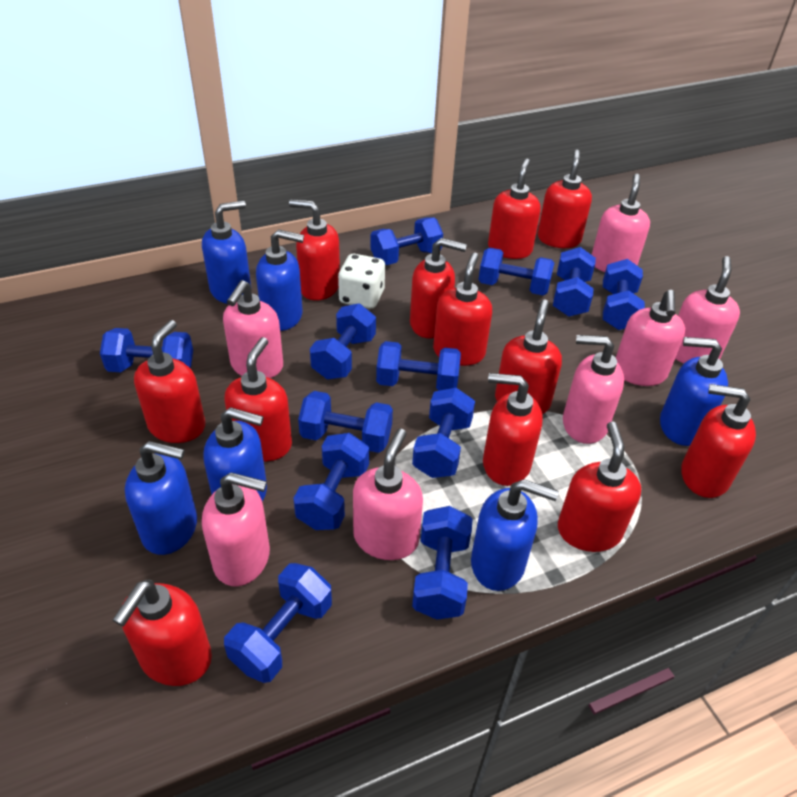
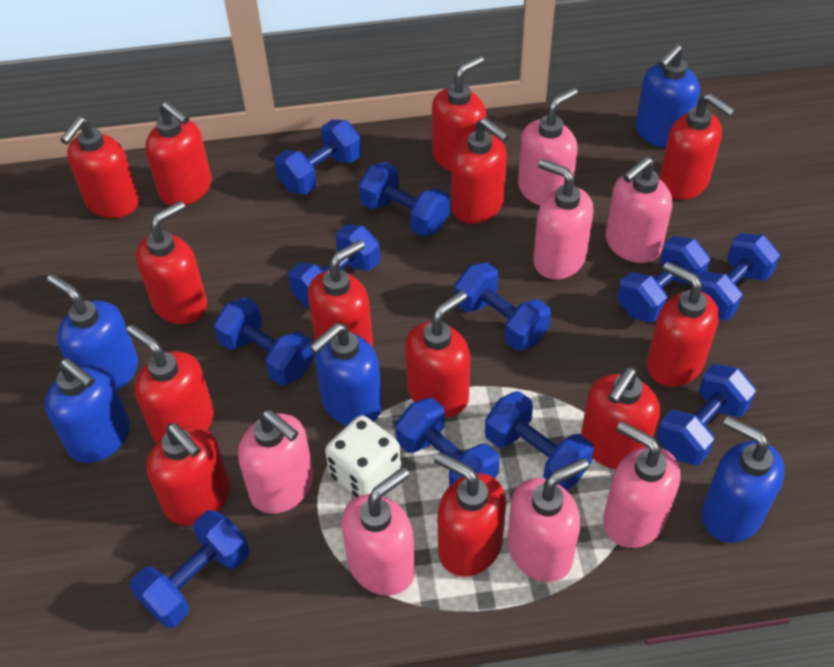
blue dumbbell: 12 -> 11
blue soap dispenser: 6 -> 5
red soap dispenser: 12 -> 13

